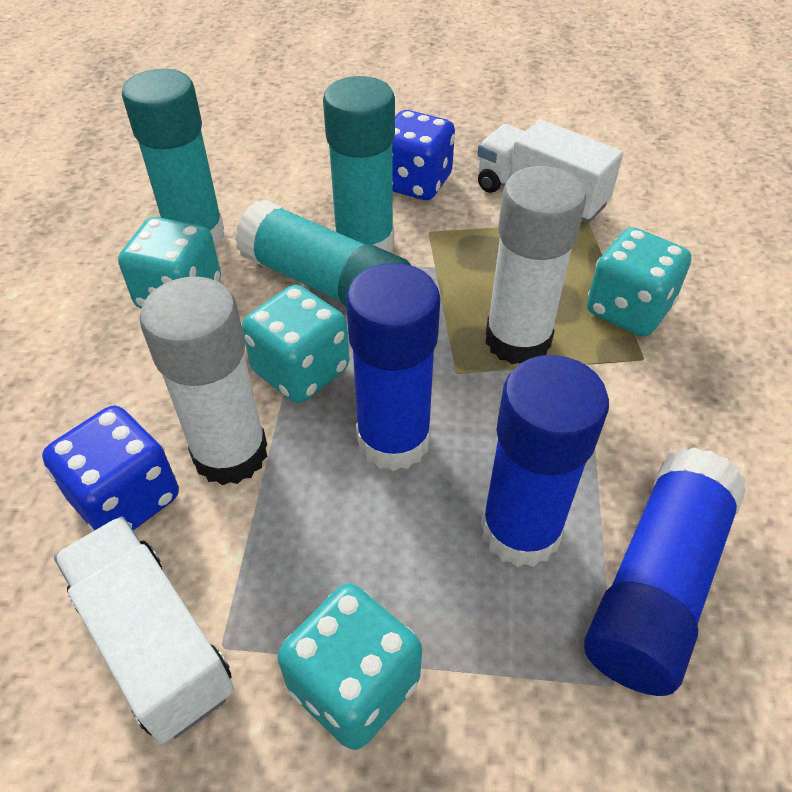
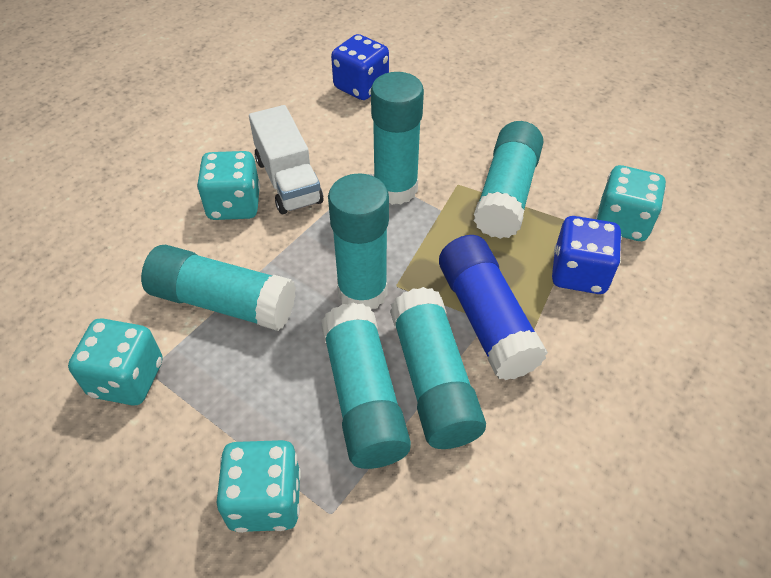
blue glue stick: 3 -> 1
turquoise glue stick: 3 -> 6
white glue stick: 2 -> 0
white truck: 2 -> 1

